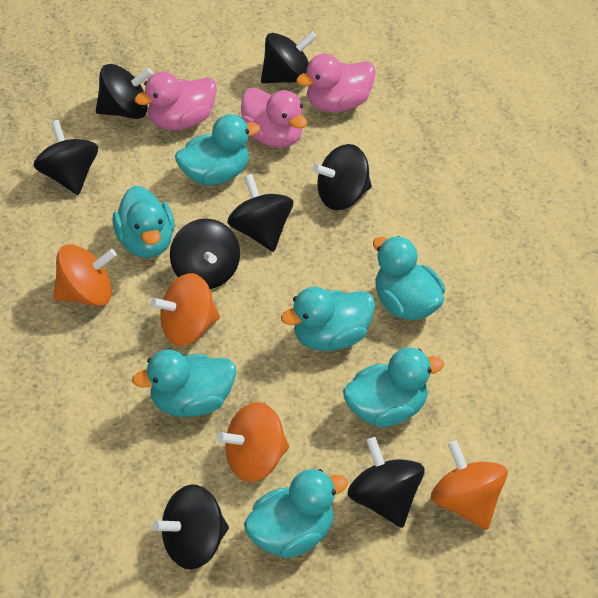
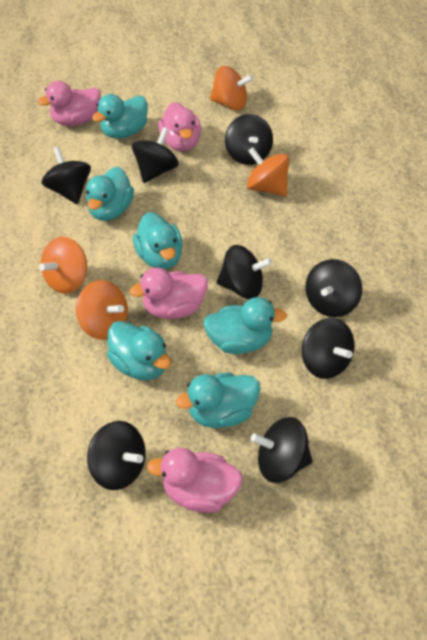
pink duck: 3 -> 4
turquoise duck: 7 -> 6

